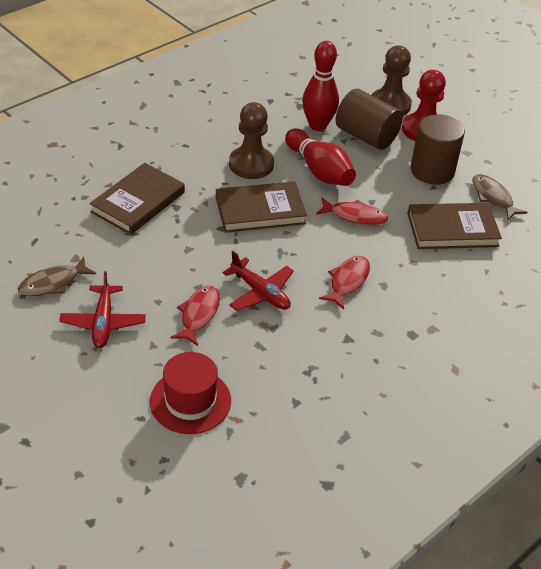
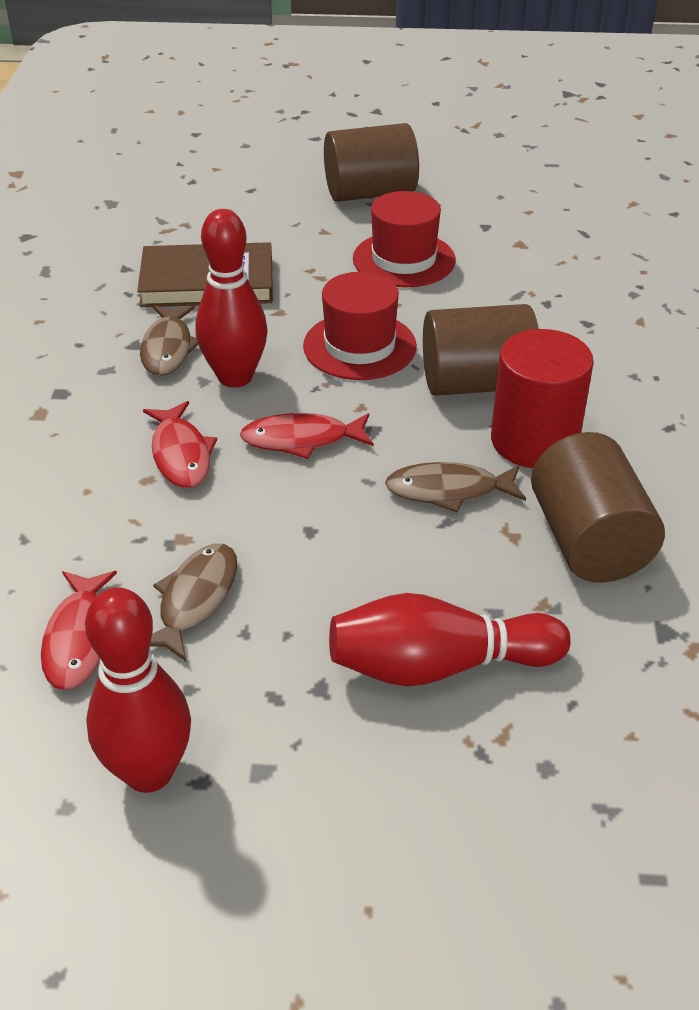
brown book: 3 -> 1
brown cylinder: 2 -> 3
brown fish: 2 -> 3
brown pawn: 2 -> 0
red bowling pin: 2 -> 3
red cylinder: 0 -> 1
red hat: 1 -> 2
red pawn: 1 -> 0
red plane: 2 -> 0

